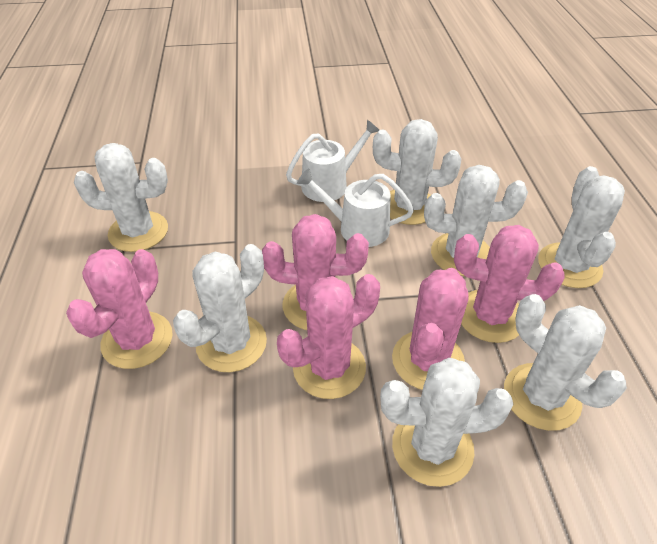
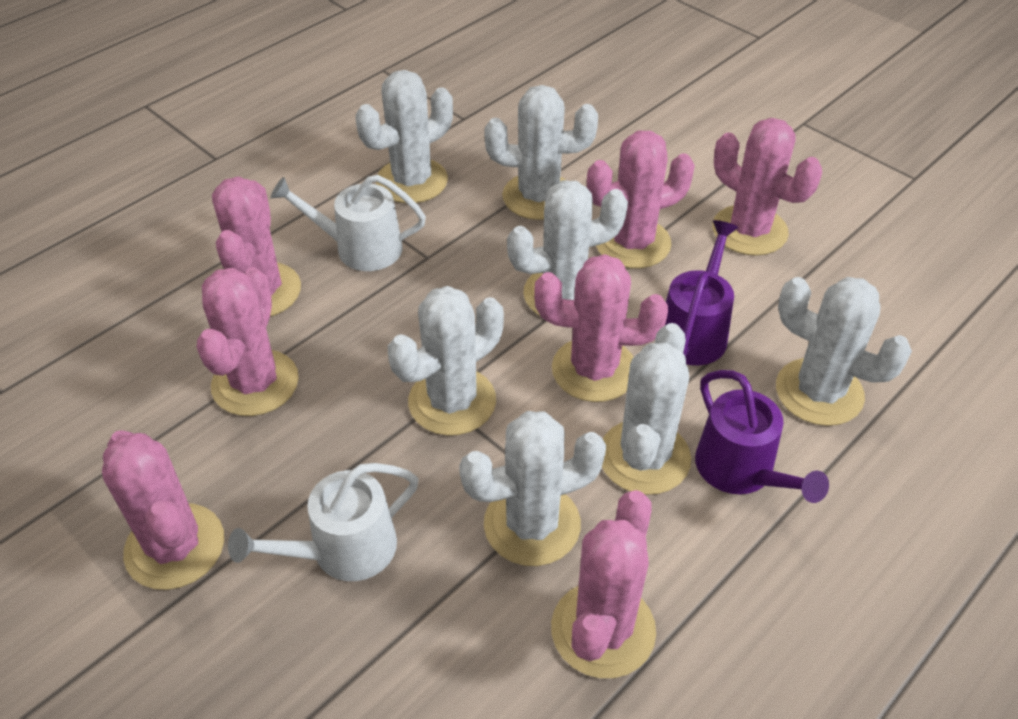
pink cactus: 5 -> 7
purple watering can: 0 -> 2

